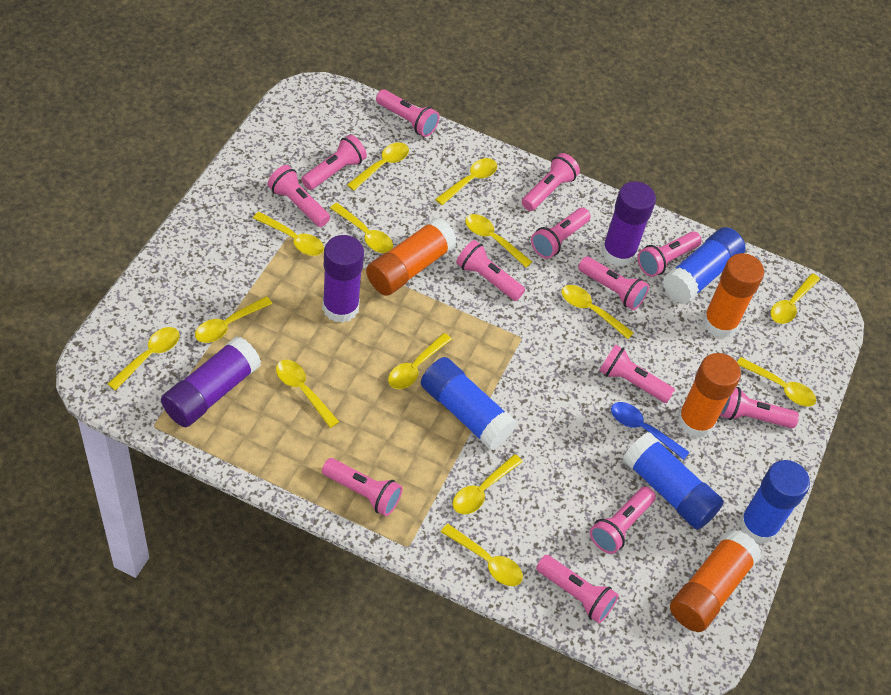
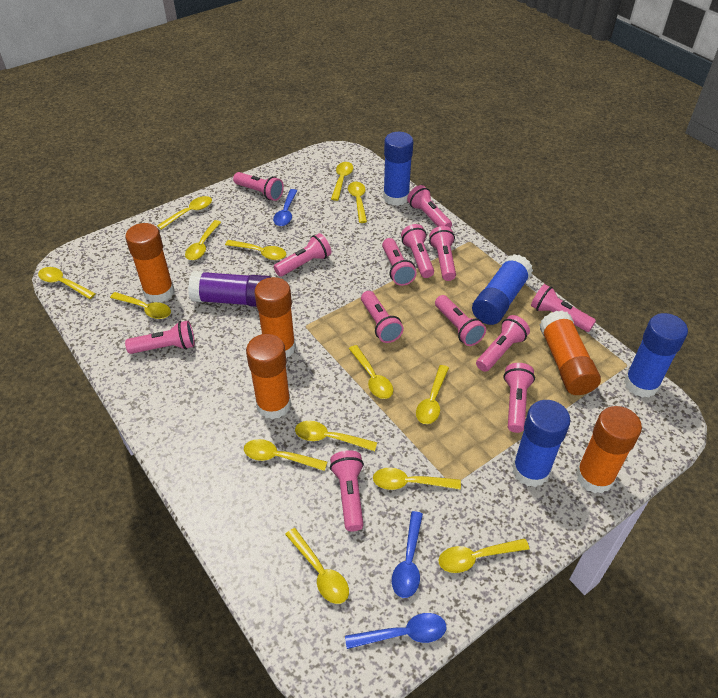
blue spoon: 1 -> 3
orange glue stick: 4 -> 5
purple glue stick: 3 -> 1

